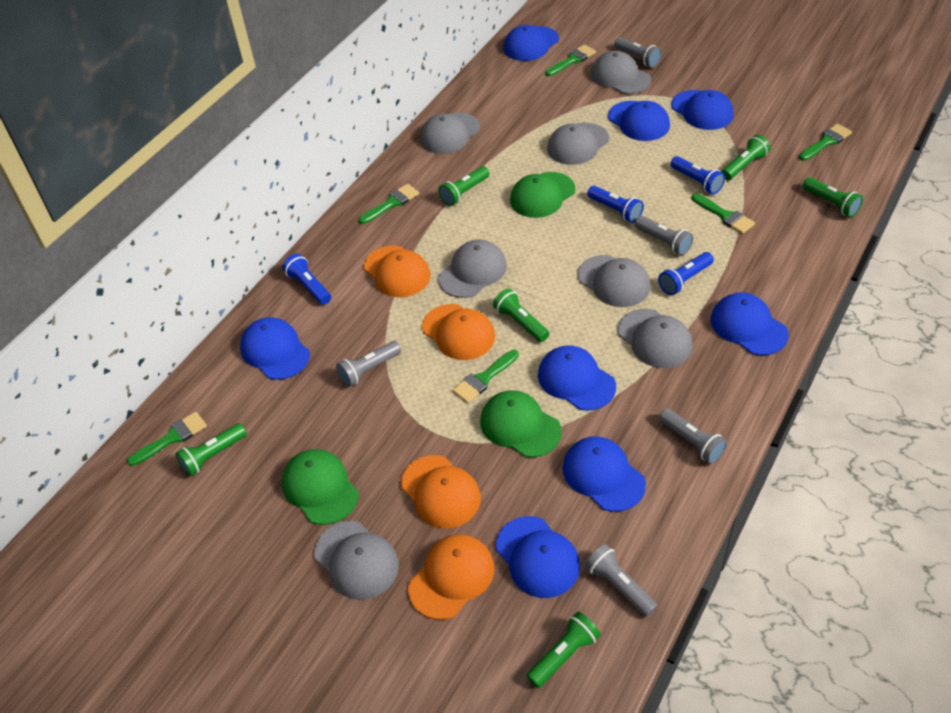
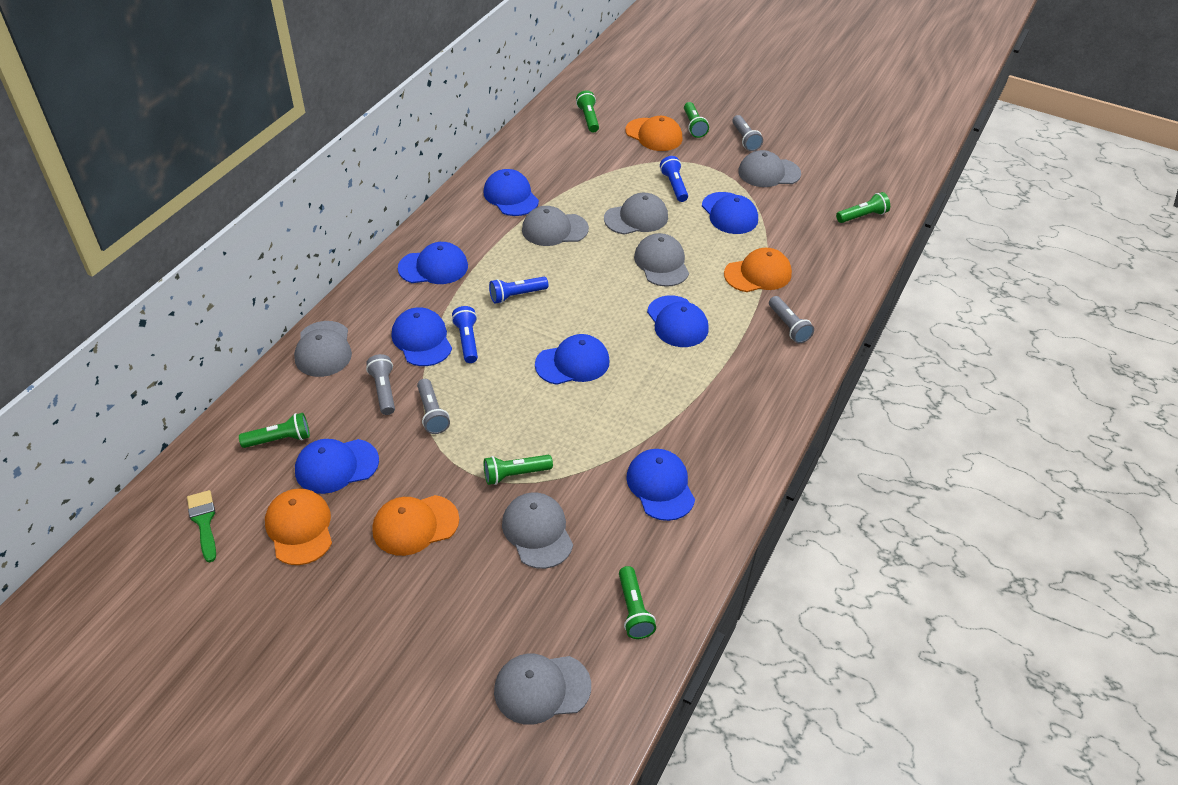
blue flashlight: 4 -> 3
green brush: 6 -> 1
green cap: 3 -> 0
grey flashlight: 5 -> 4

